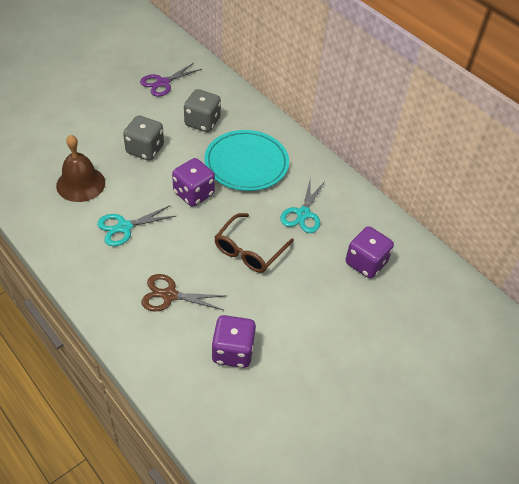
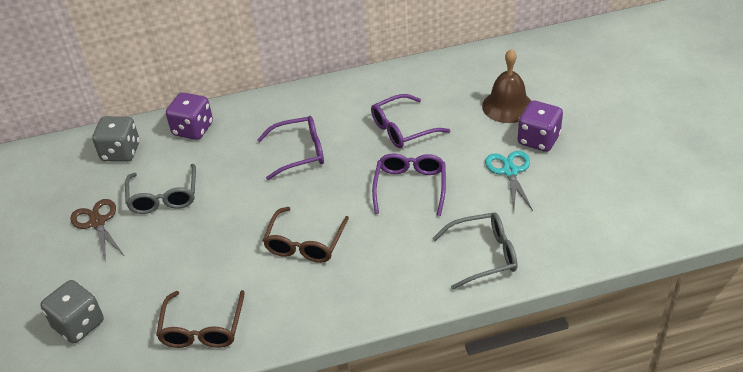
brown glasses: 1 -> 2
grey glasses: 0 -> 2
purple dice: 3 -> 2
purple glasses: 0 -> 3
purple scissors: 1 -> 0
turquoise plate: 1 -> 0
turquoise scissors: 2 -> 1

